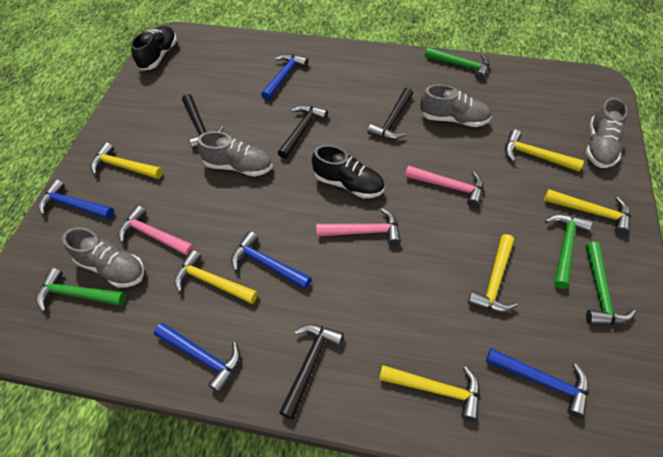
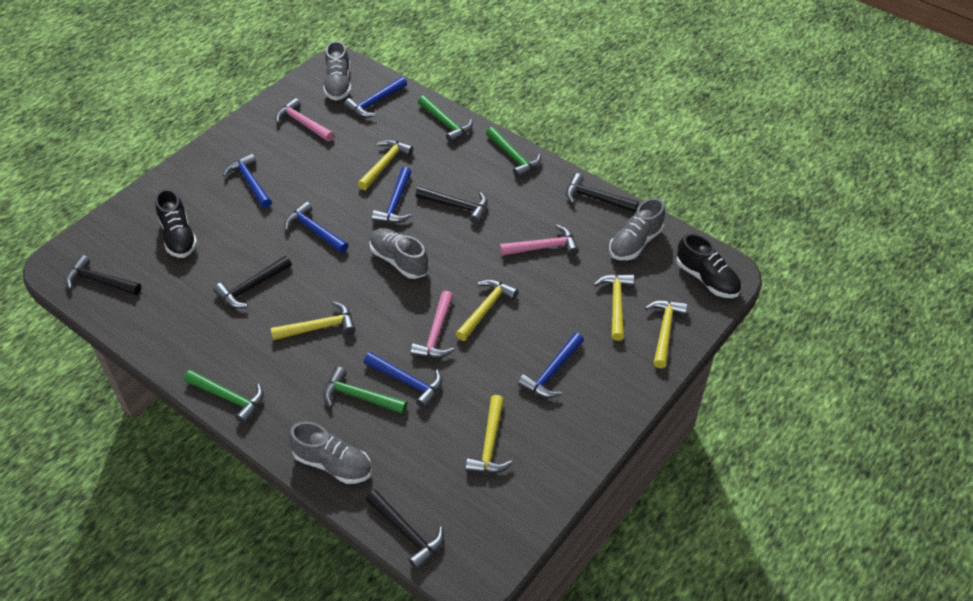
black hammer: 4 -> 5
blue hammer: 5 -> 6

